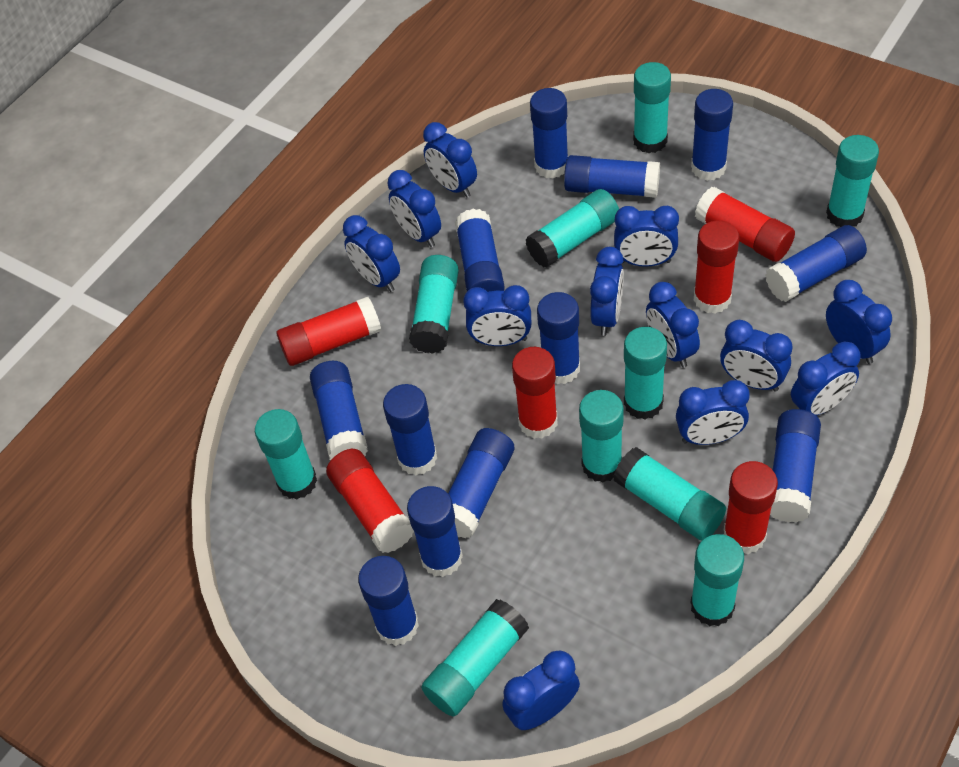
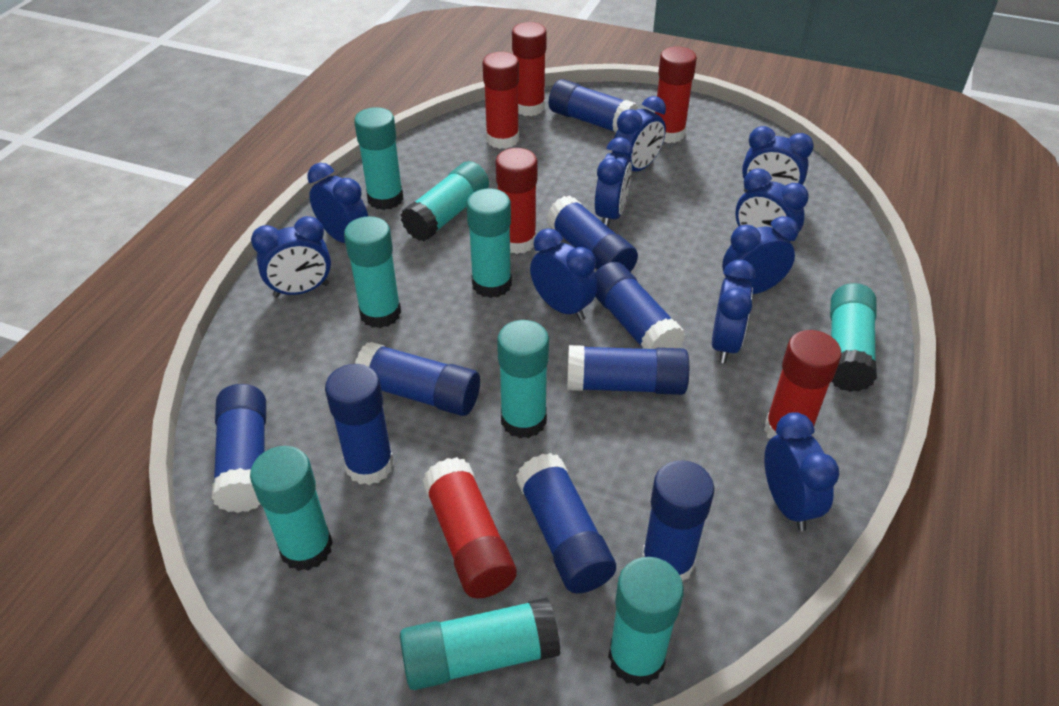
blue clock: 12 -> 10
blue glue stick: 12 -> 9
turquoise glue stick: 10 -> 9

